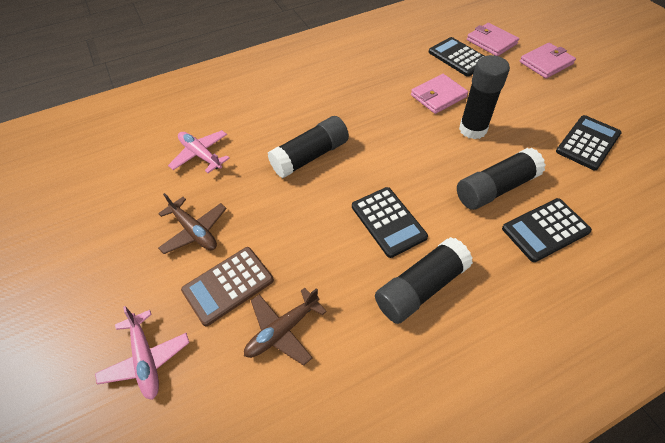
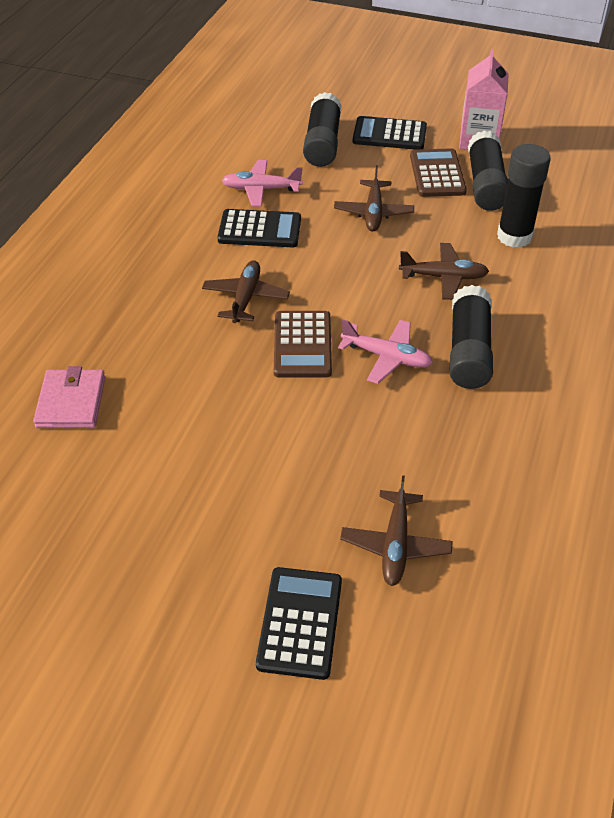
black calculator: 4 -> 3
brown calculator: 1 -> 2
brown plane: 2 -> 4
pink carton: 0 -> 1
pink wallet: 3 -> 1

